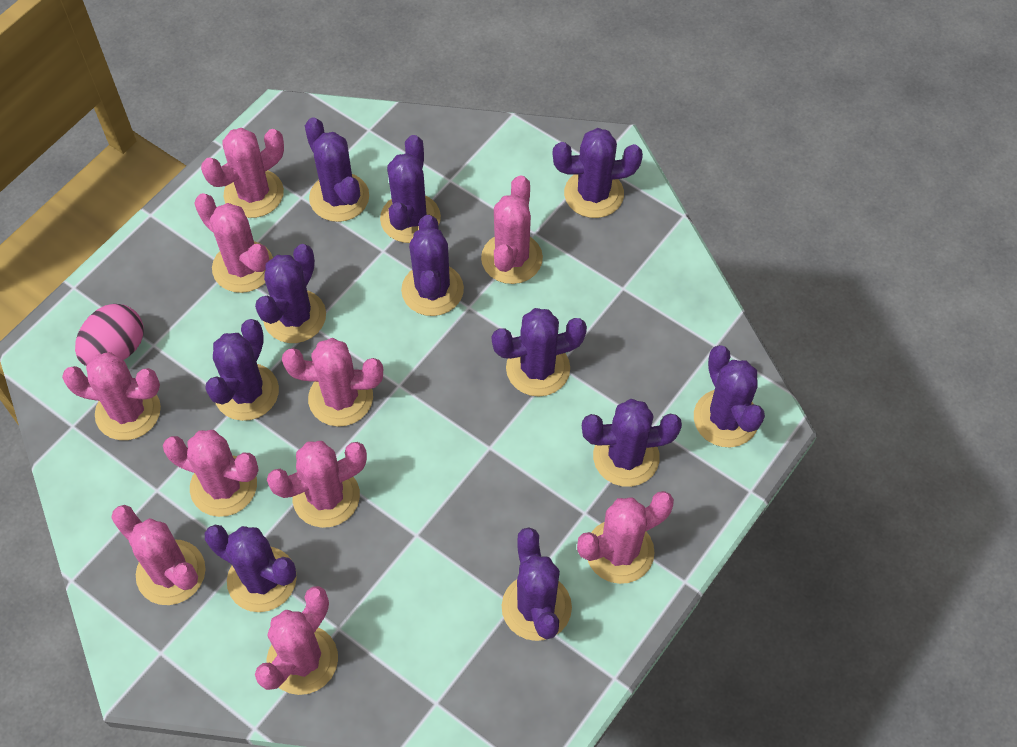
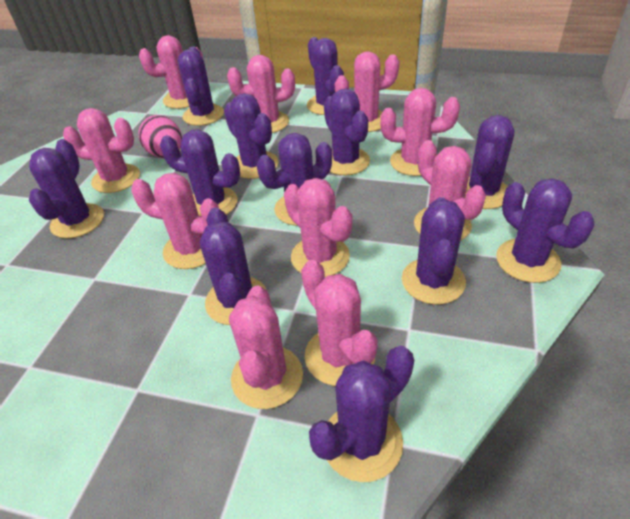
purple cactus: 11 -> 12

